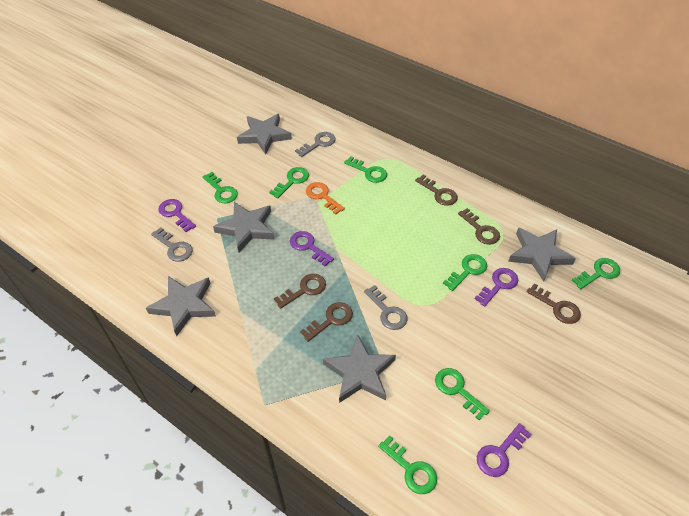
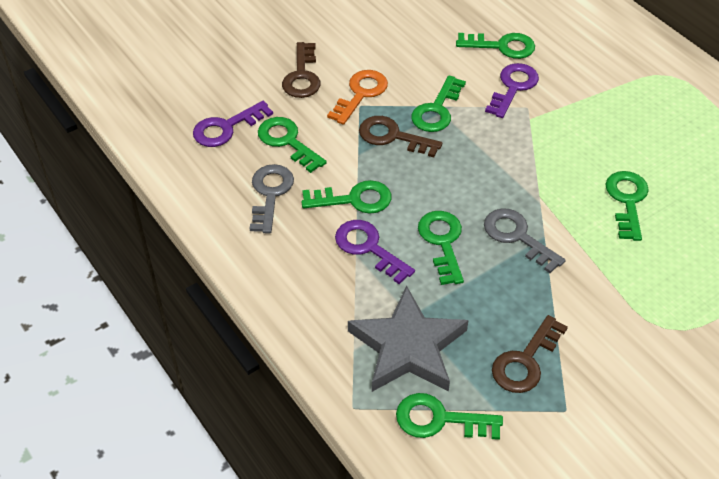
brown key: 5 -> 3
grey key: 3 -> 2
grey star: 5 -> 1
purple key: 4 -> 3

